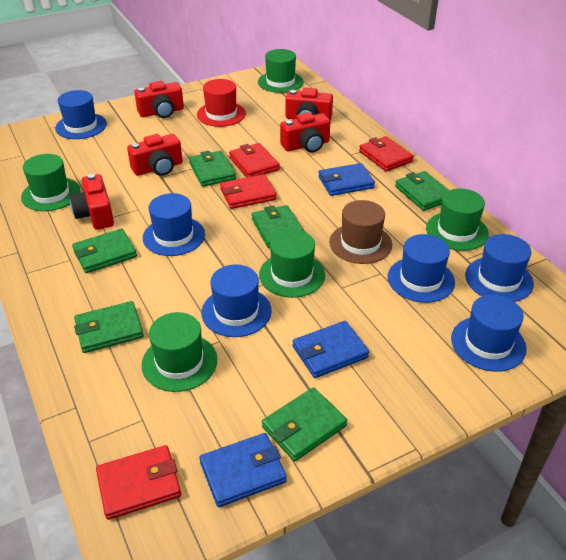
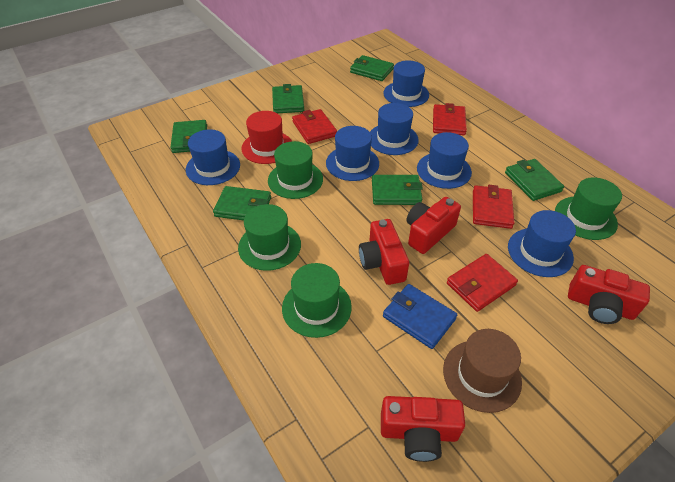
blue wallet: 3 -> 1
green hat: 5 -> 4
red camera: 5 -> 4

